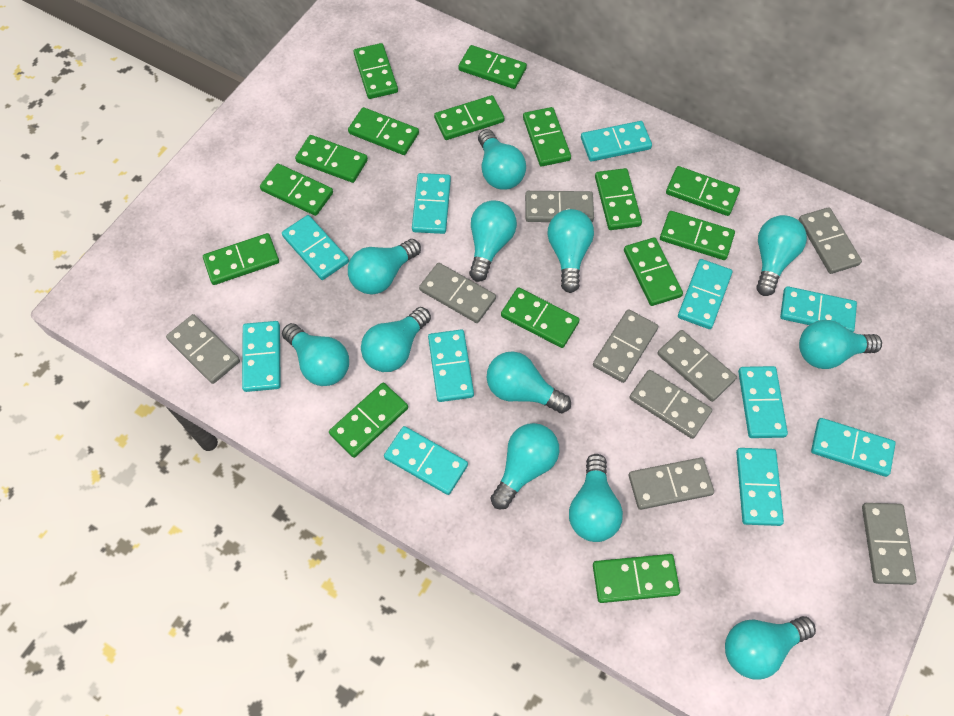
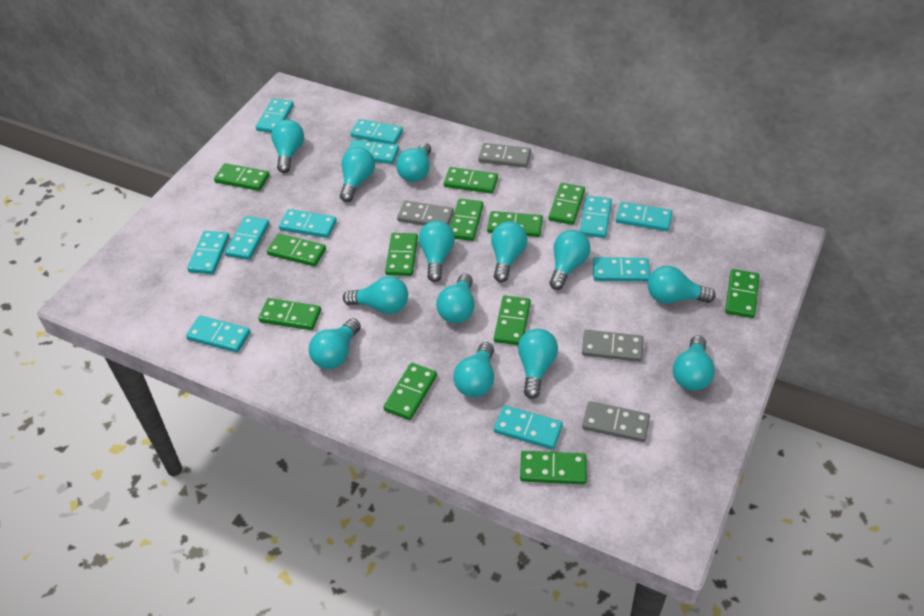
green domino: 15 -> 12
grey domino: 9 -> 4
turquoise light bulb: 12 -> 13

